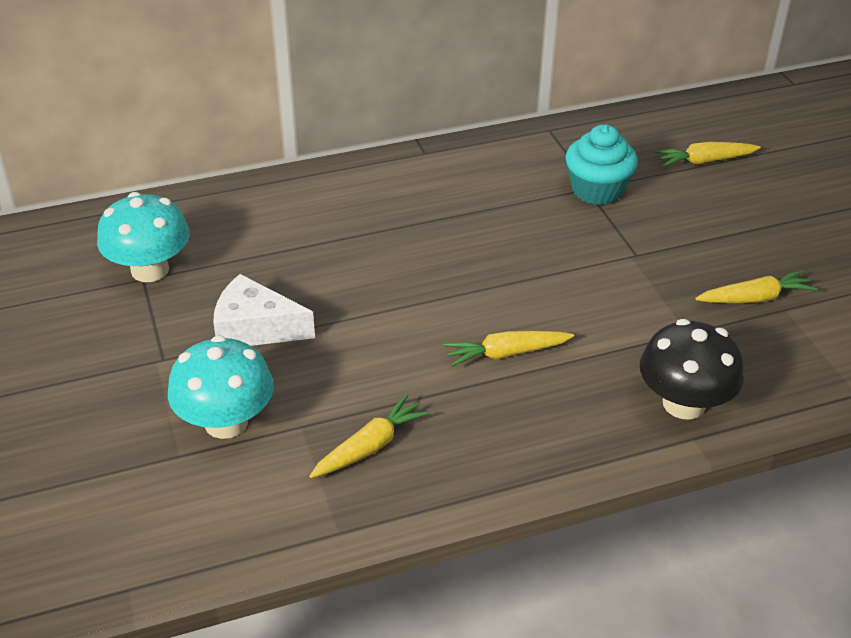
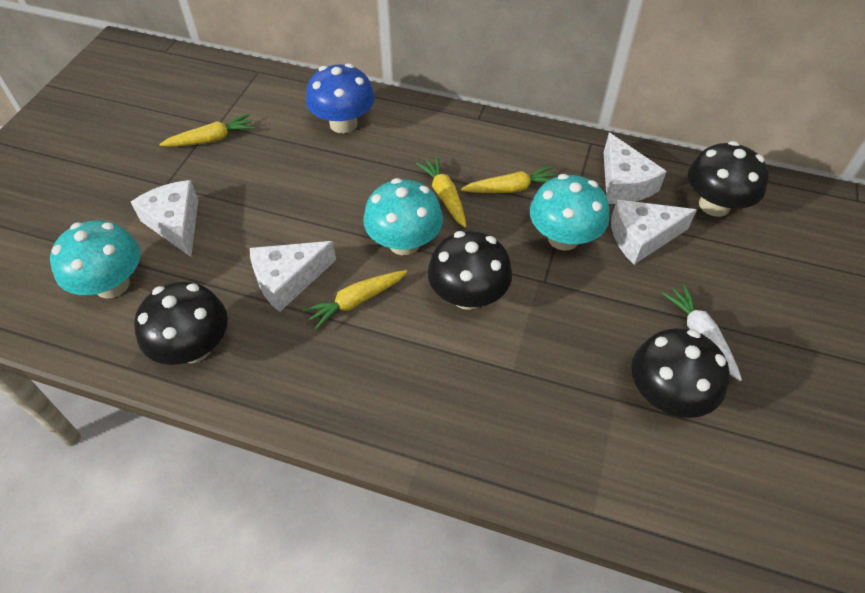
black mushroom: 1 -> 4
blue mushroom: 0 -> 1
turquoise cupcake: 1 -> 0
turquoise mushroom: 2 -> 3
white carrot: 0 -> 1
white cheese: 1 -> 4

